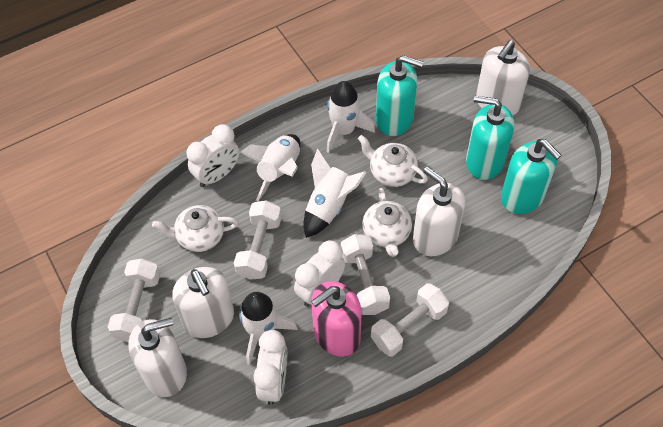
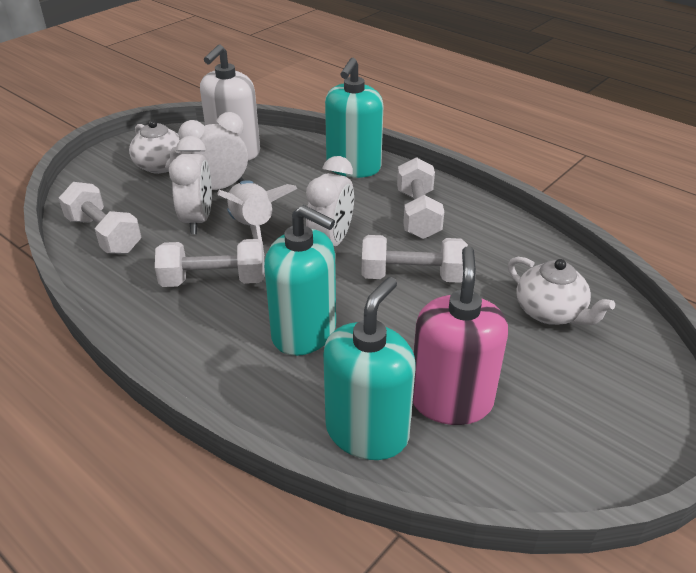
white rocket: 4 -> 1
white soap dispenser: 4 -> 1
white teapot: 3 -> 2

